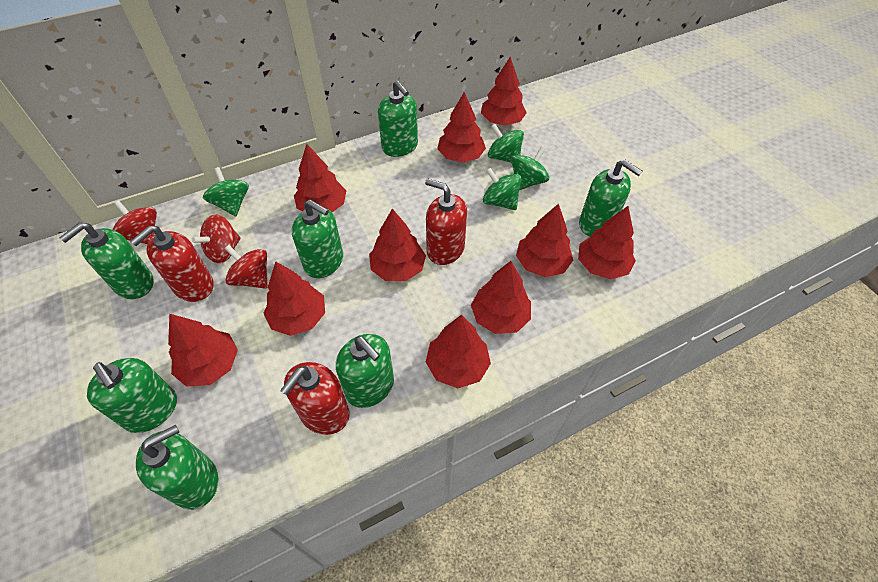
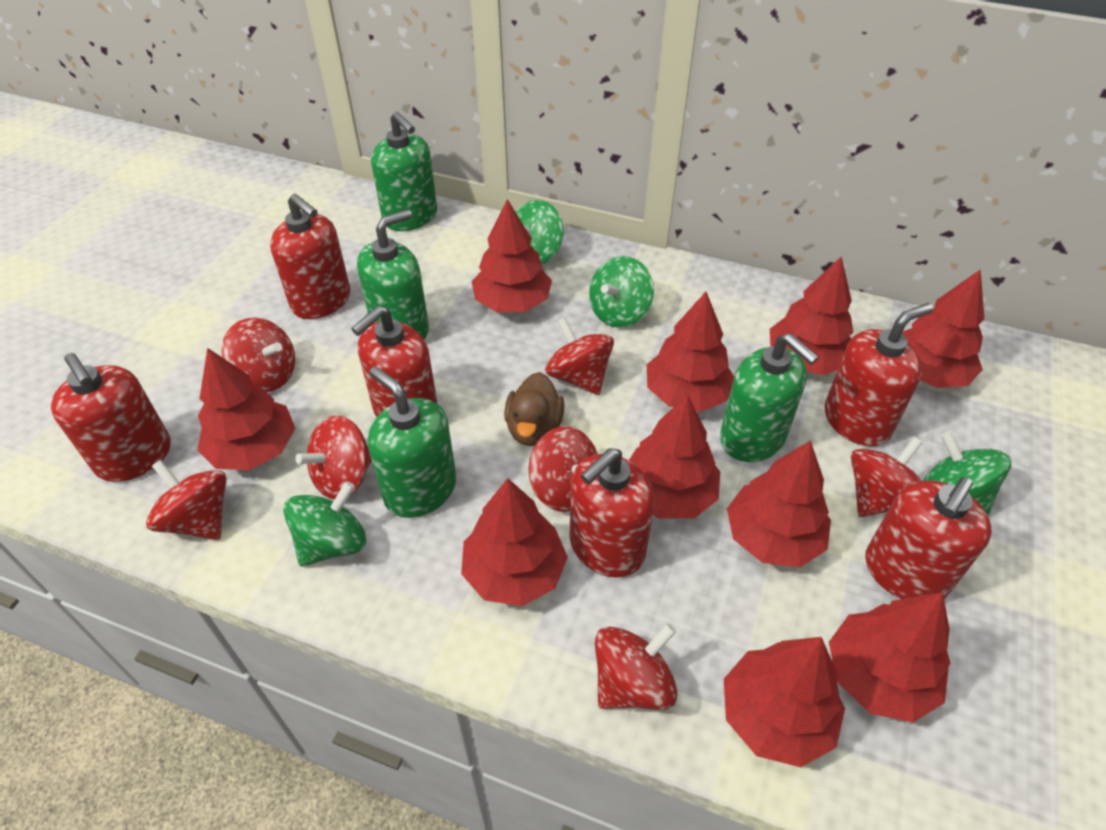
brown duck: 0 -> 1
green soap dispenser: 7 -> 4
red soap dispenser: 3 -> 6
red spinning top: 3 -> 7

